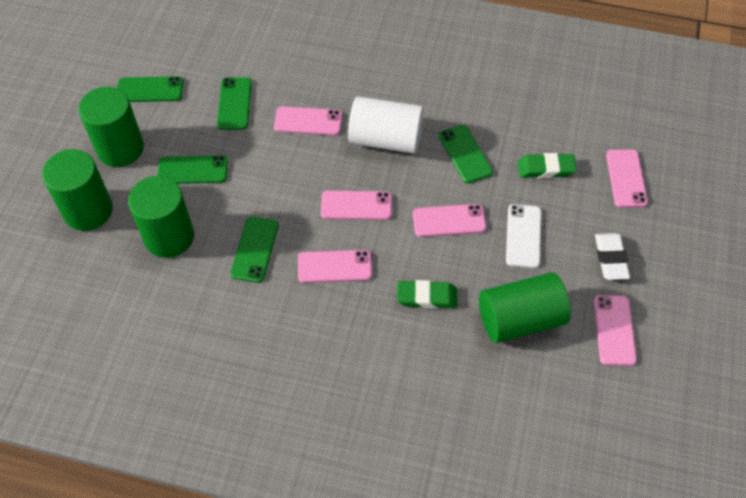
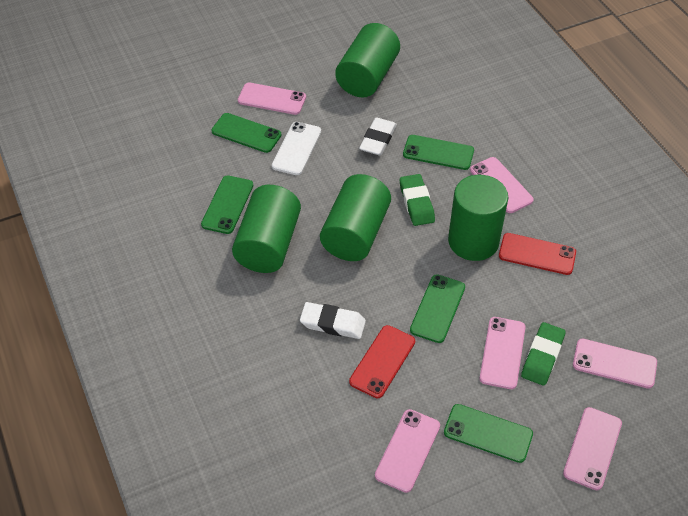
red phone: 0 -> 2
white cylinder: 1 -> 0
white eraser: 1 -> 2

